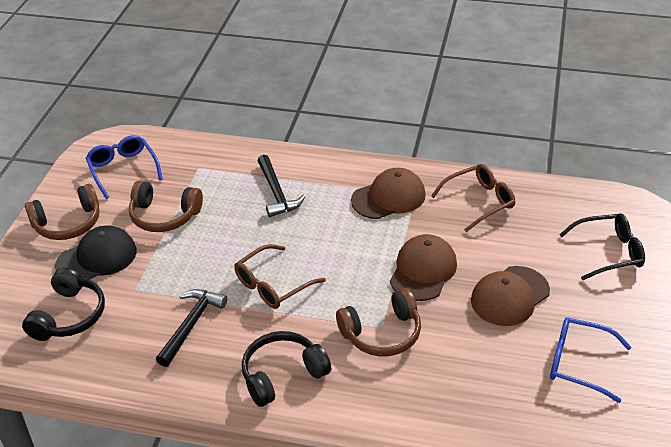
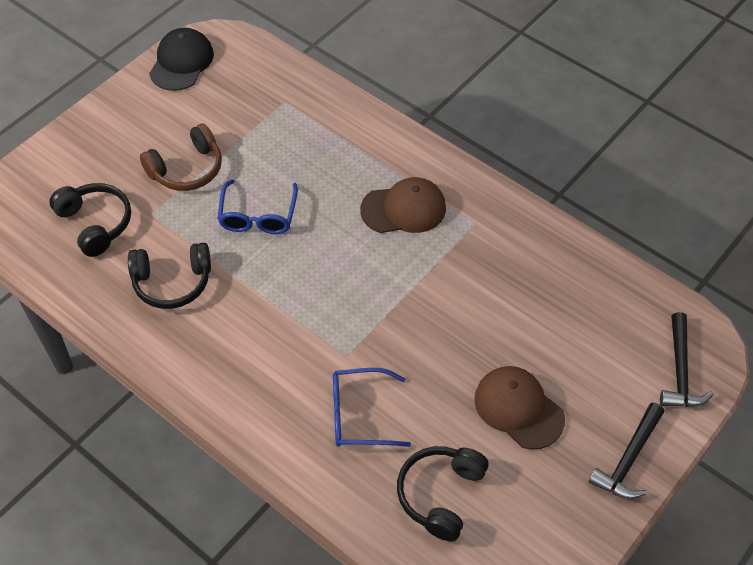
black glasses: 1 -> 0
black headphones: 2 -> 3
brown cap: 3 -> 2
brown glasses: 2 -> 0
brown headphones: 3 -> 1

